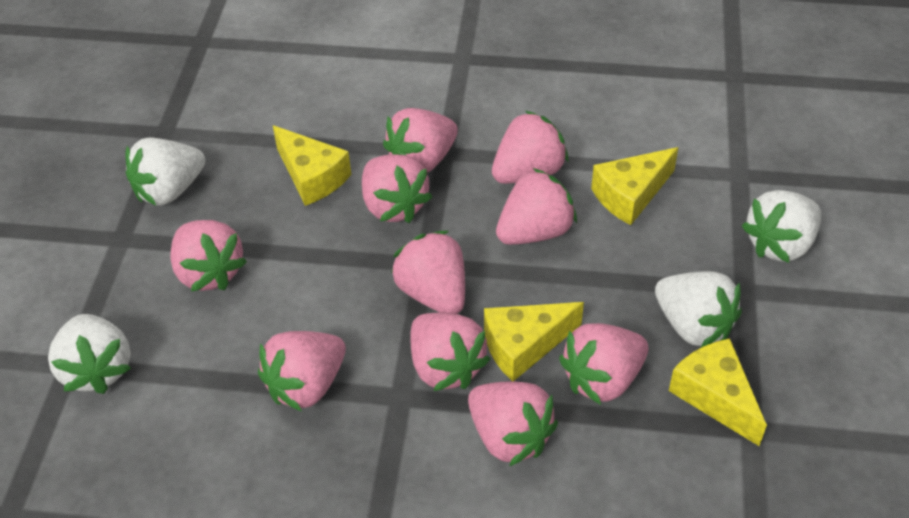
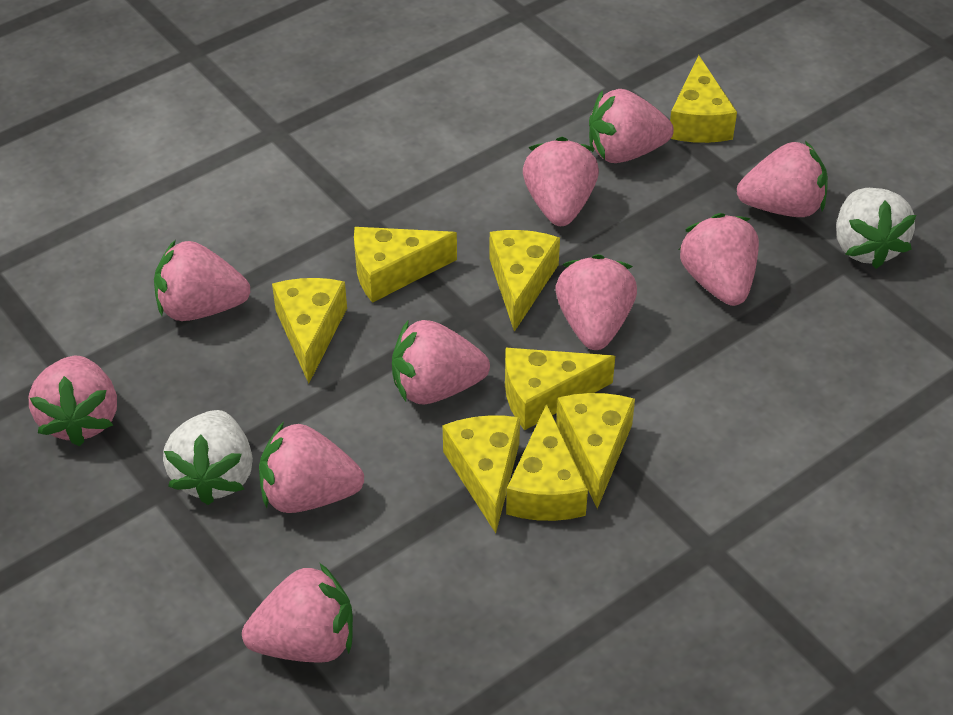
white strawberry: 4 -> 2
yellow cheese: 4 -> 8

